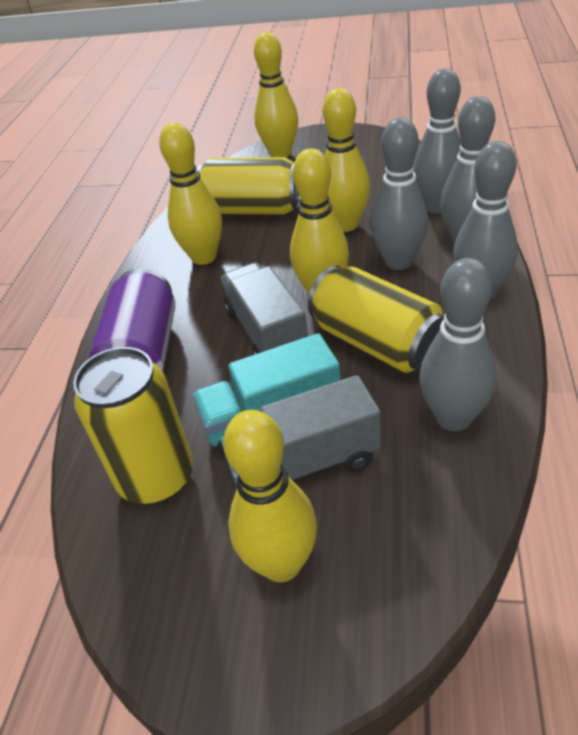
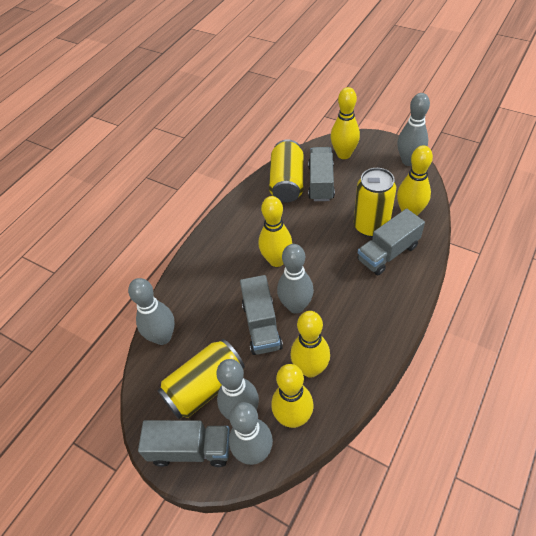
grey truck: 2 -> 4
purple can: 1 -> 0
turquoise truck: 1 -> 0

